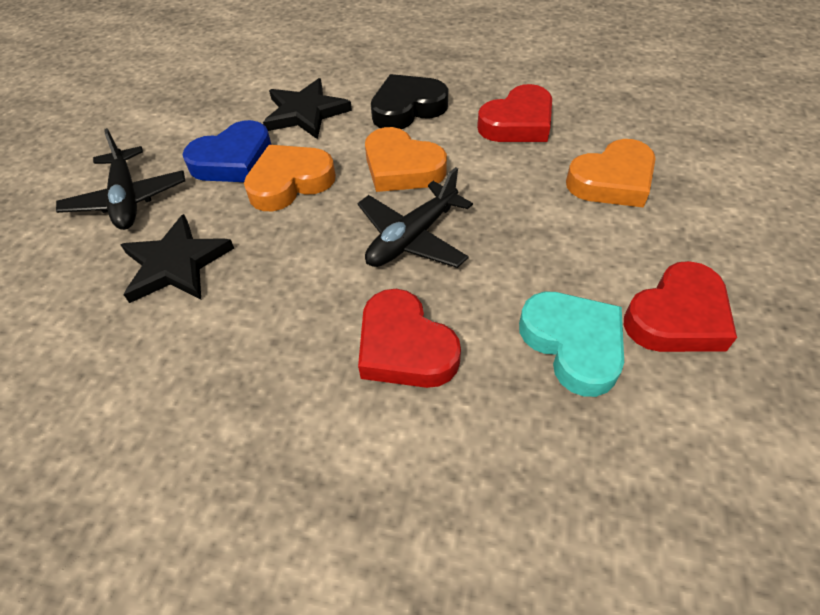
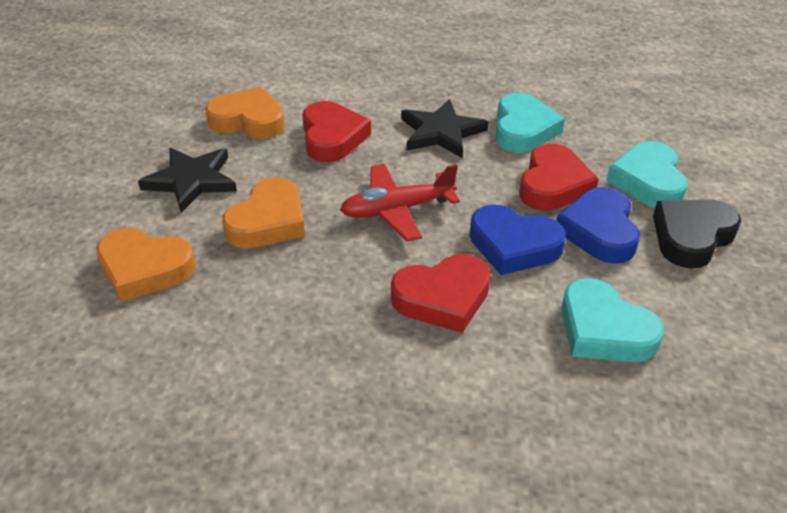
black plane: 2 -> 0
blue heart: 1 -> 2
red plane: 0 -> 1
turquoise heart: 1 -> 3

